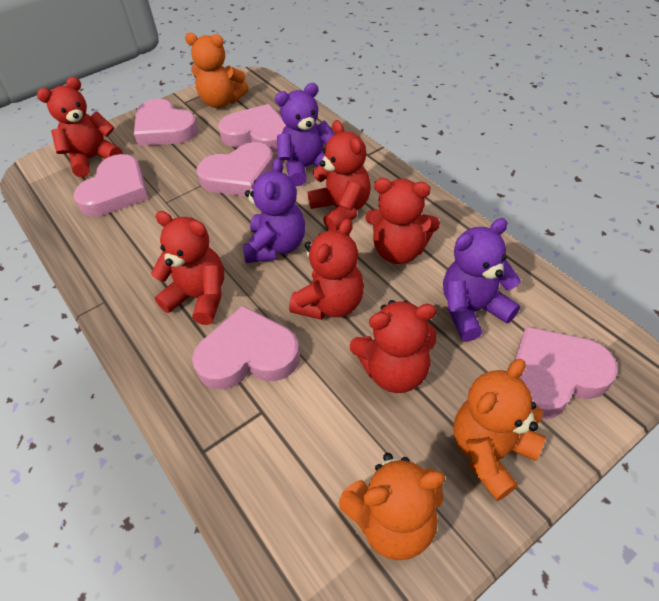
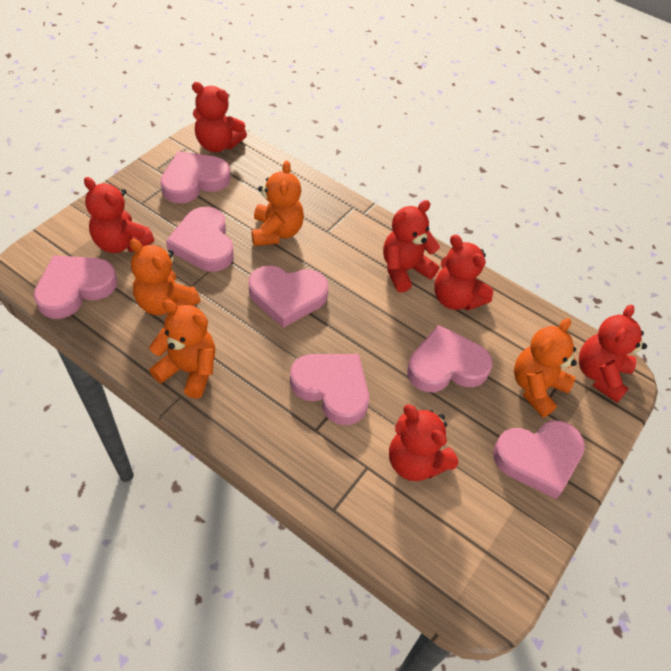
orange teddy bear: 3 -> 4
pink heart: 6 -> 7
purple teddy bear: 3 -> 0

